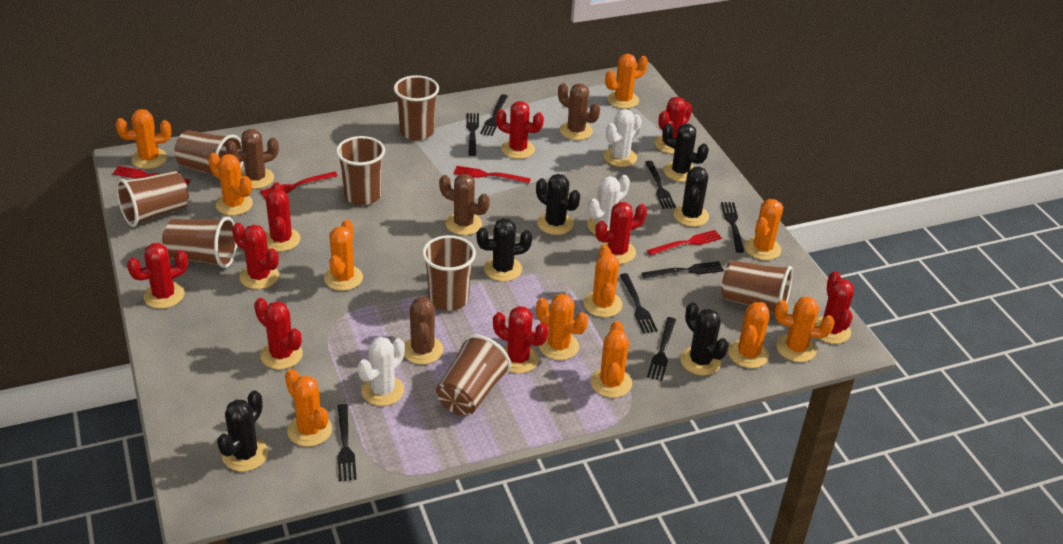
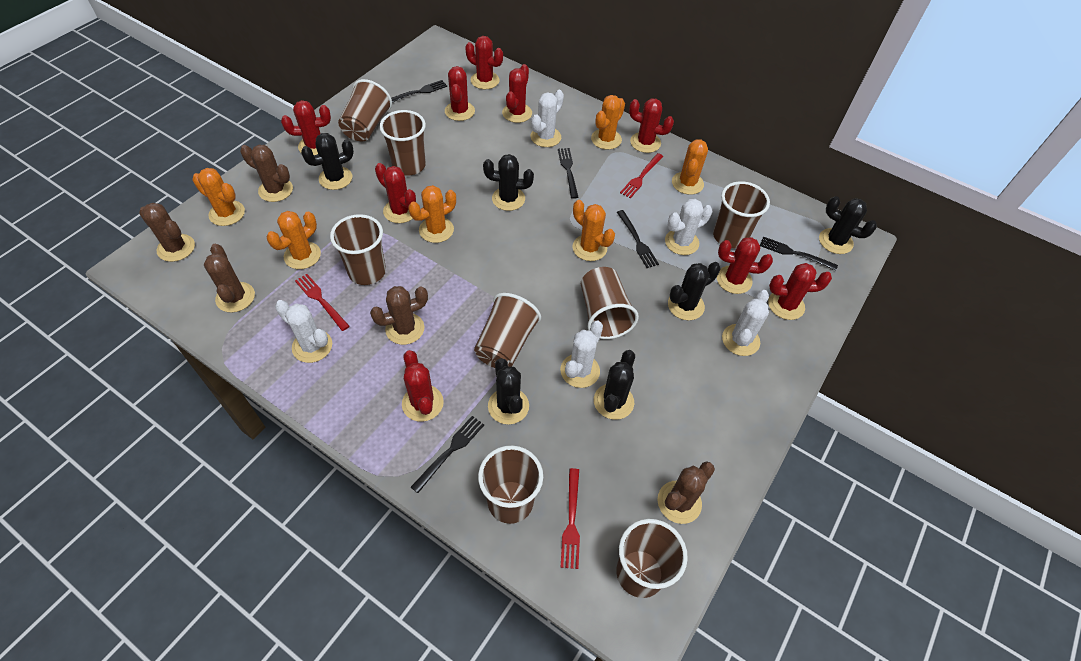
black fork: 8 -> 5
brown cactus: 4 -> 5
orange cactus: 11 -> 6
red fork: 4 -> 3
white cactus: 3 -> 5

